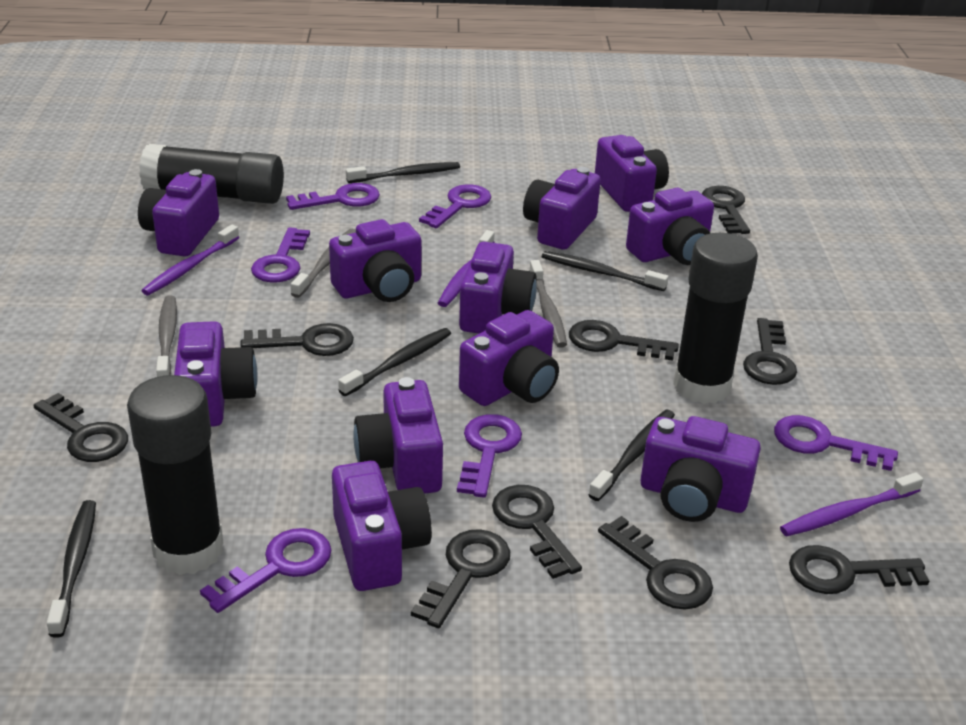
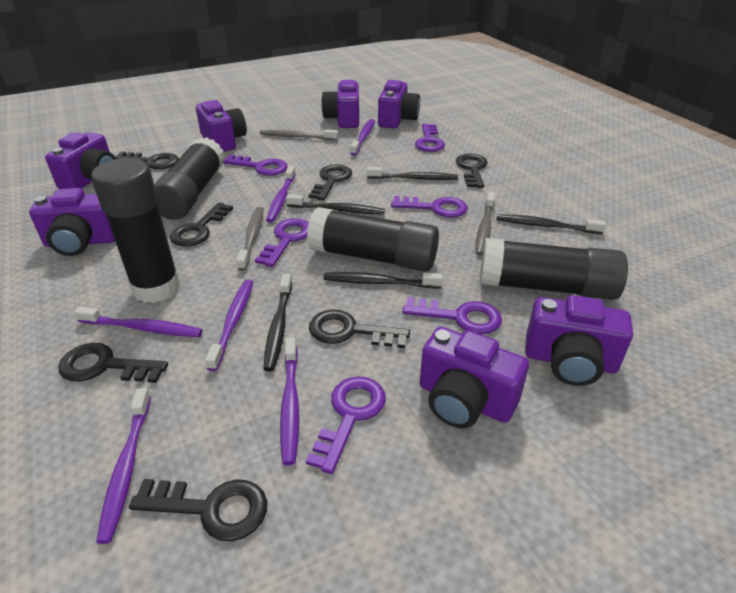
black glue stick: 3 -> 4
black key: 9 -> 7
purple camera: 11 -> 7
purple toothbrush: 3 -> 6

